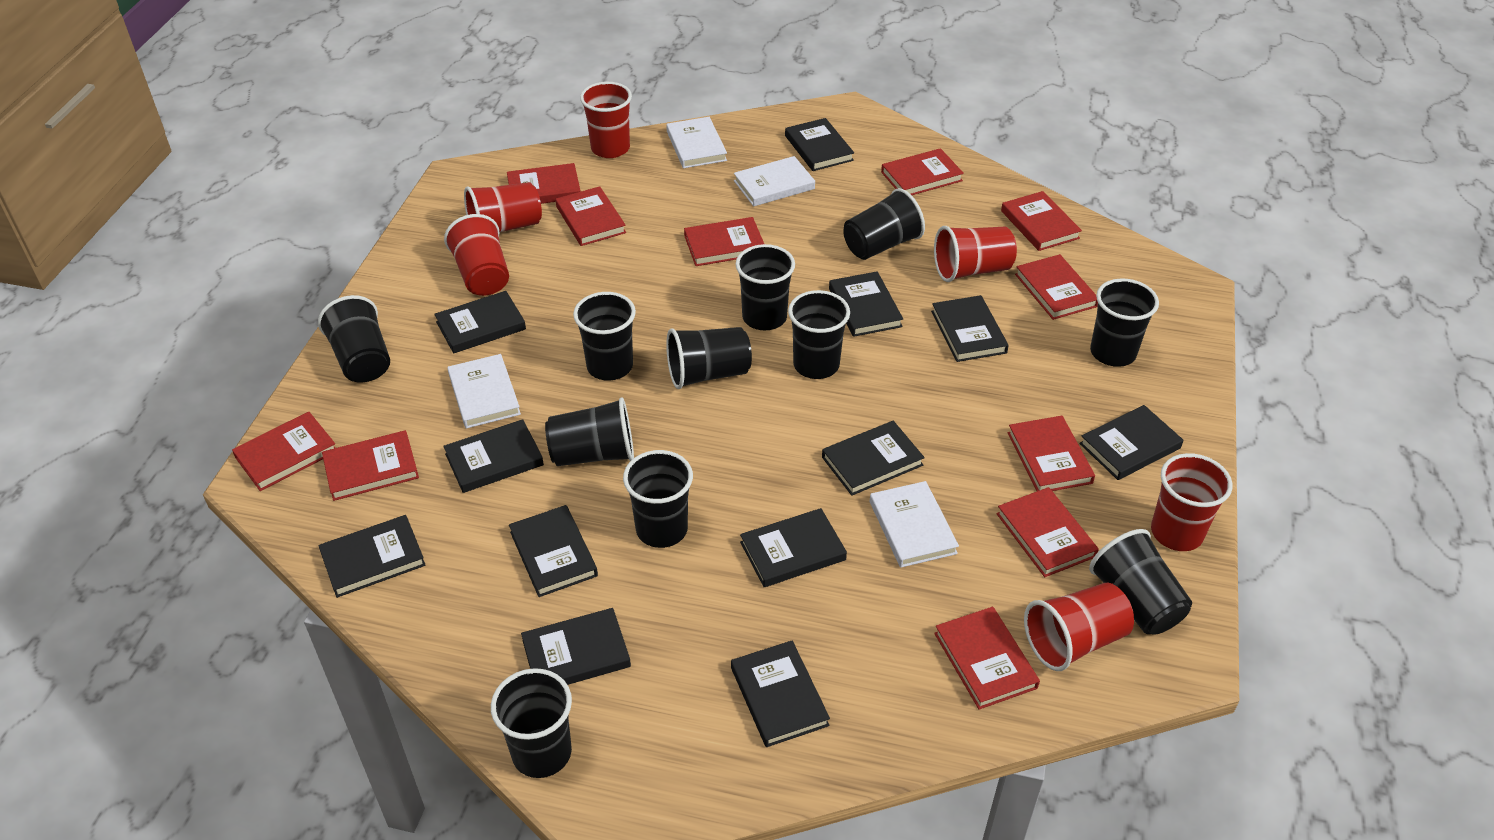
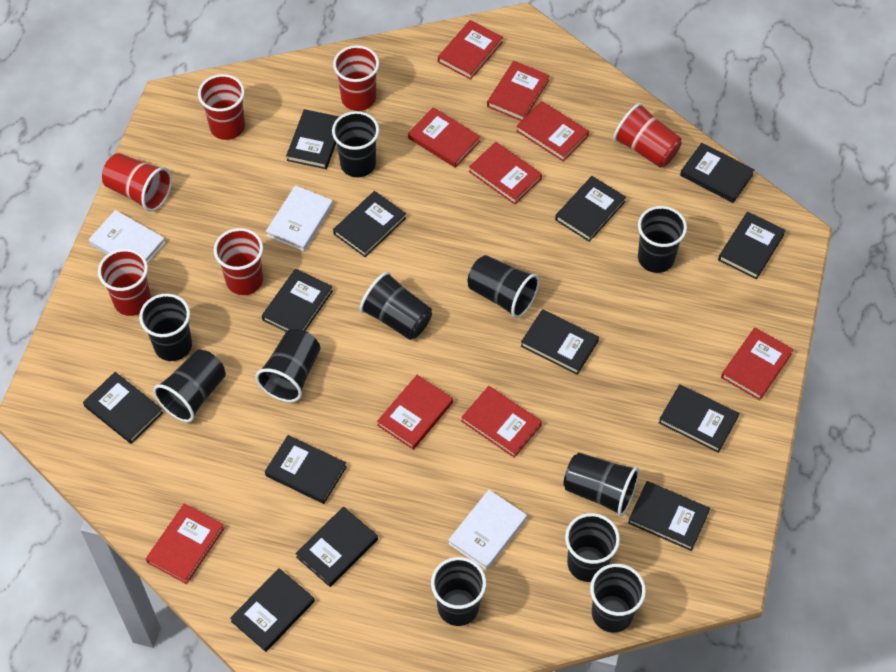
black book: 12 -> 13
red book: 11 -> 9
white book: 4 -> 3

